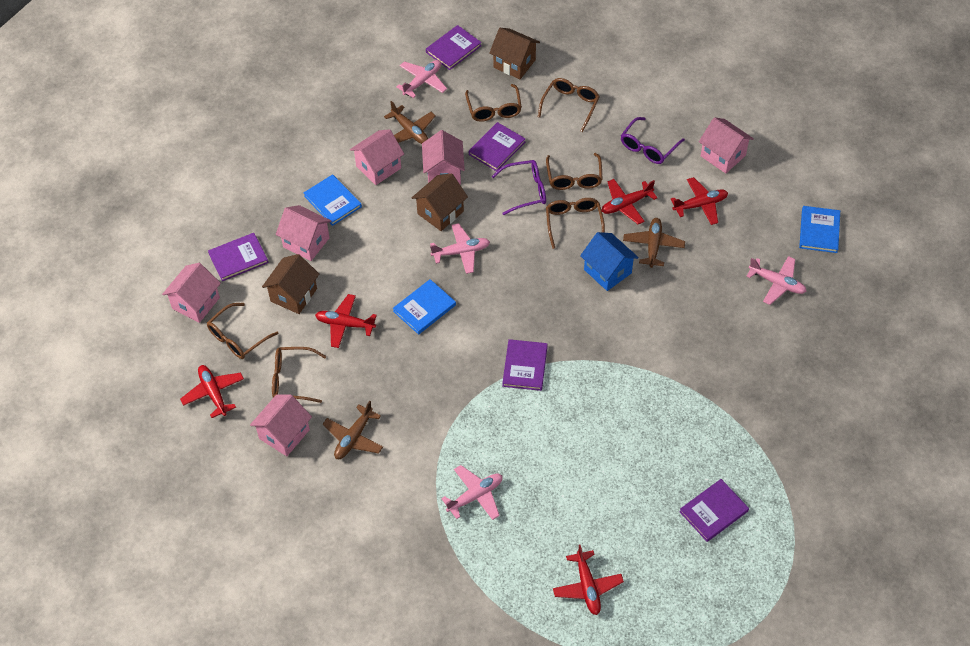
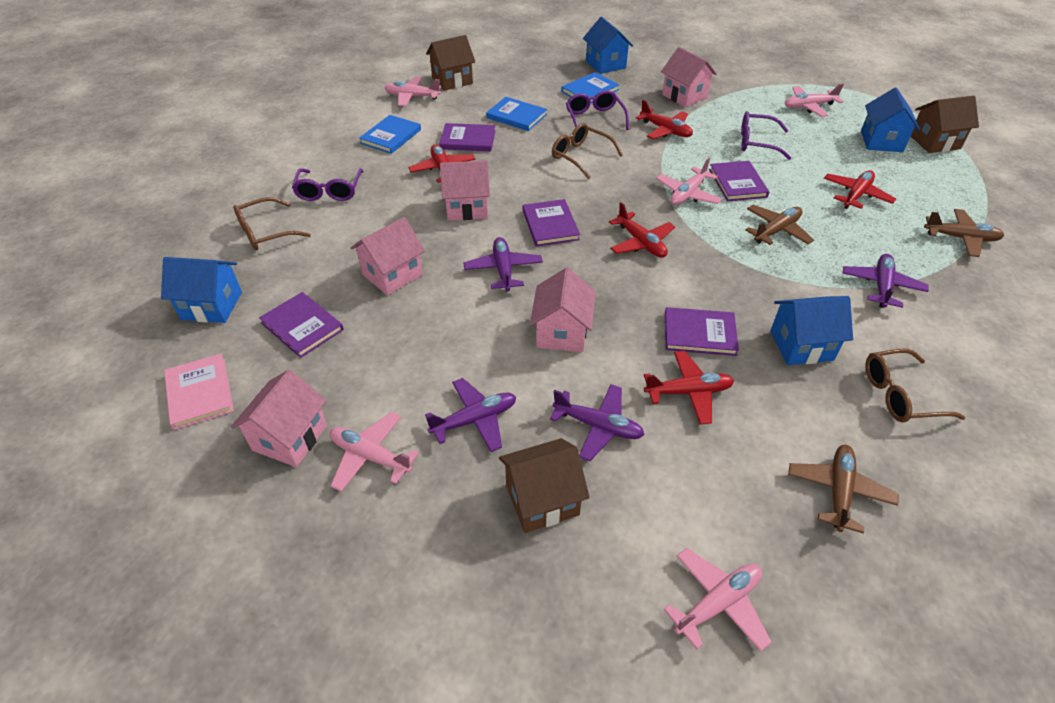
blue house: 1 -> 4
brown glasses: 6 -> 3
pink book: 0 -> 1
pink house: 6 -> 5
pink plane: 4 -> 5
purple glasses: 2 -> 3
purple plane: 0 -> 4

